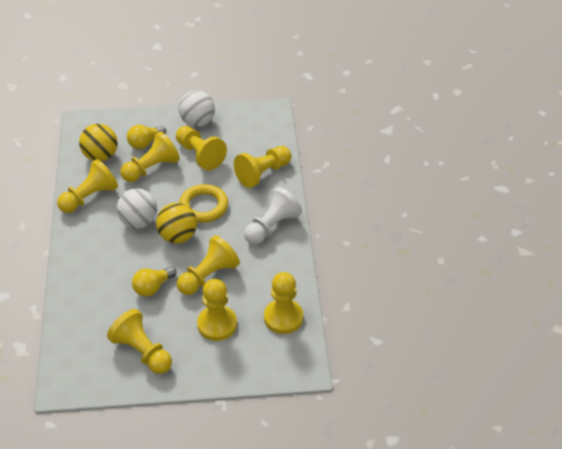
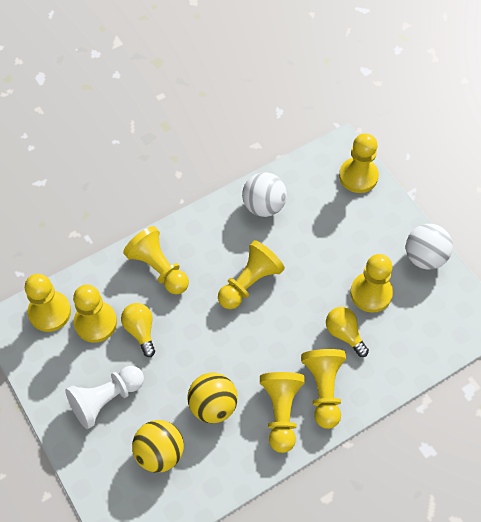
yellow ring: 1 -> 0

